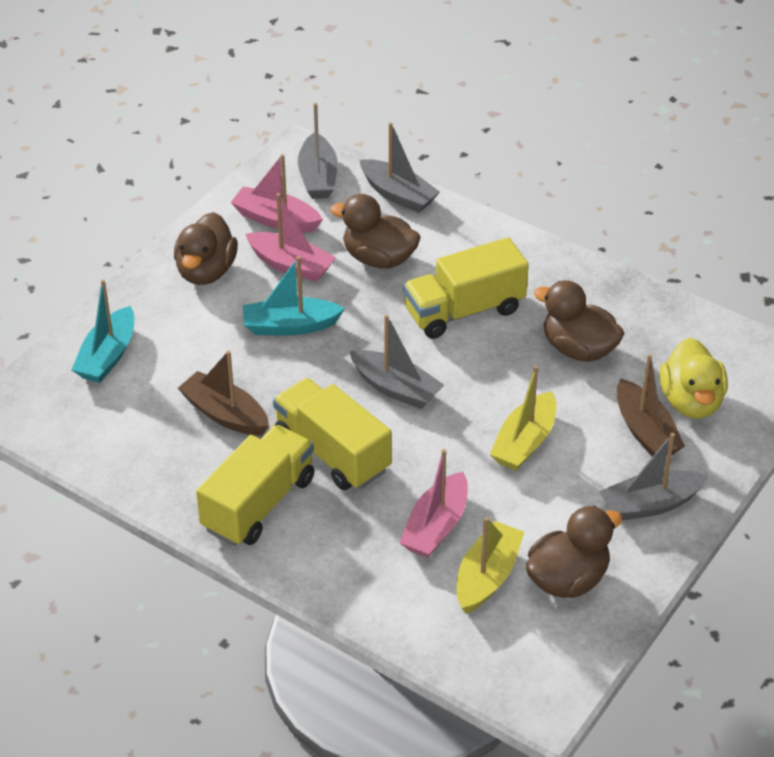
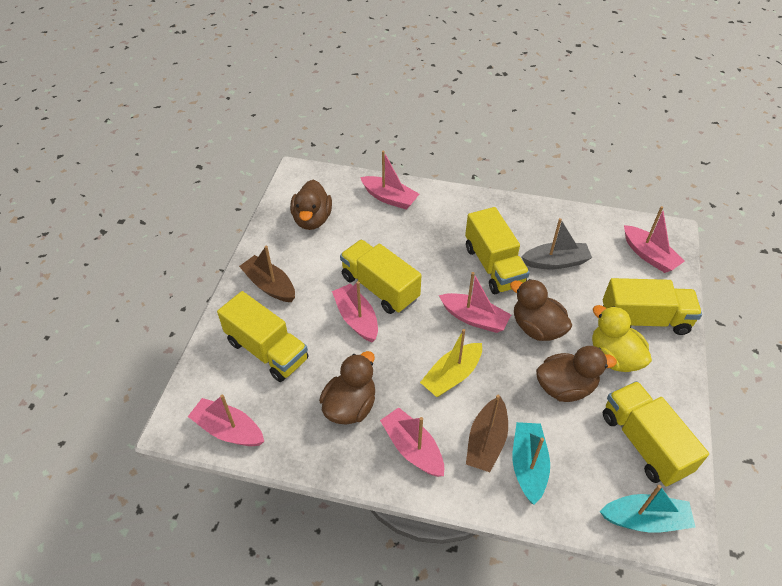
grey boat: 4 -> 1
pink boat: 3 -> 6
yellow boat: 2 -> 1
yellow truck: 3 -> 5

